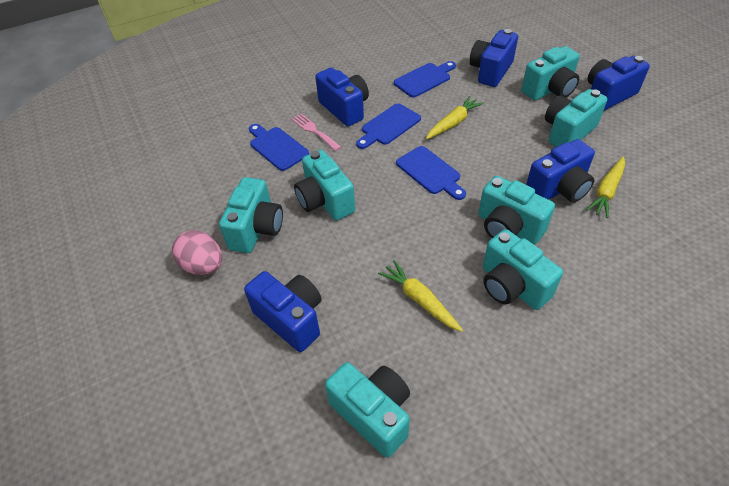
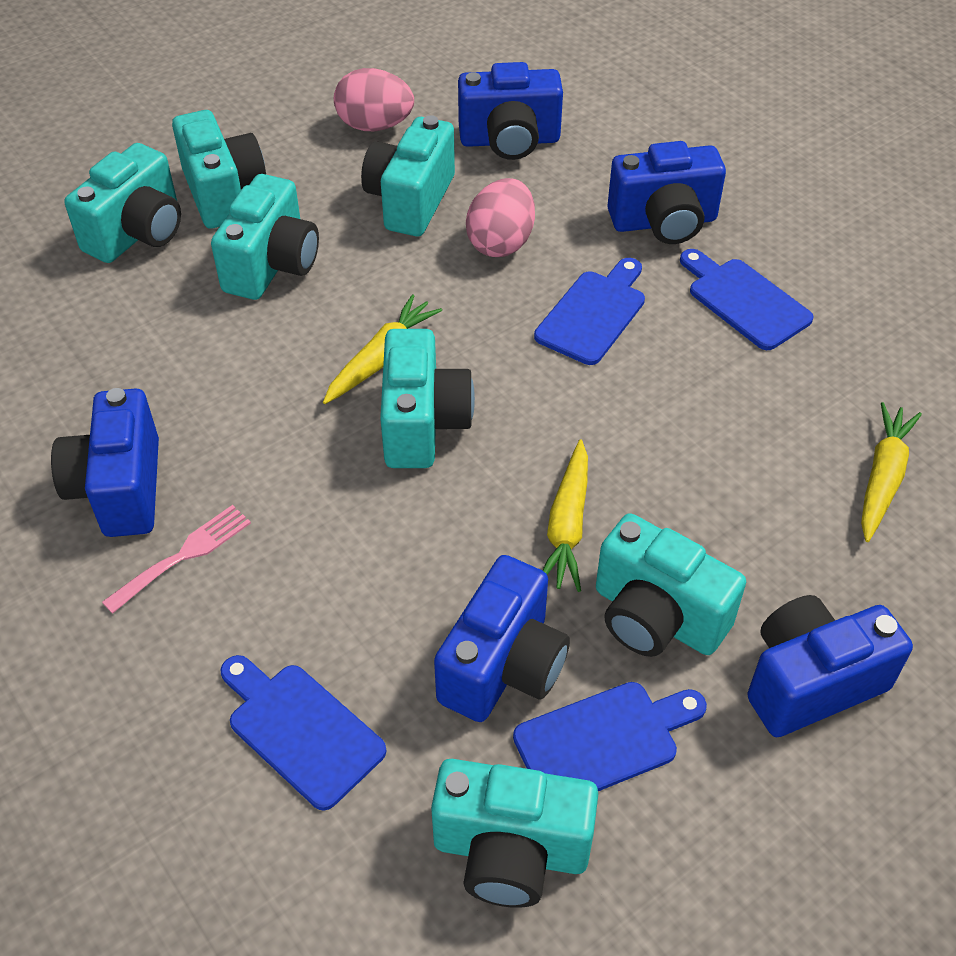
pink egg: 1 -> 2

